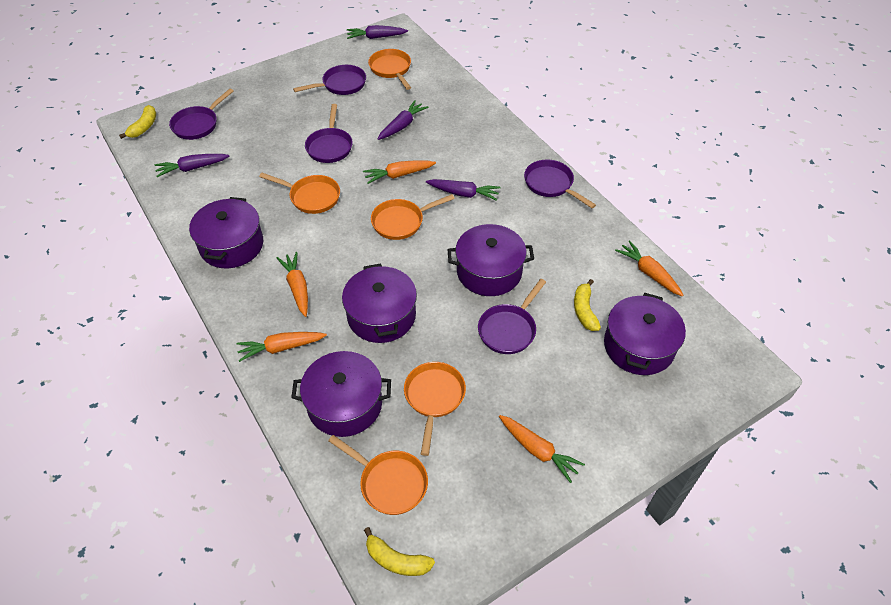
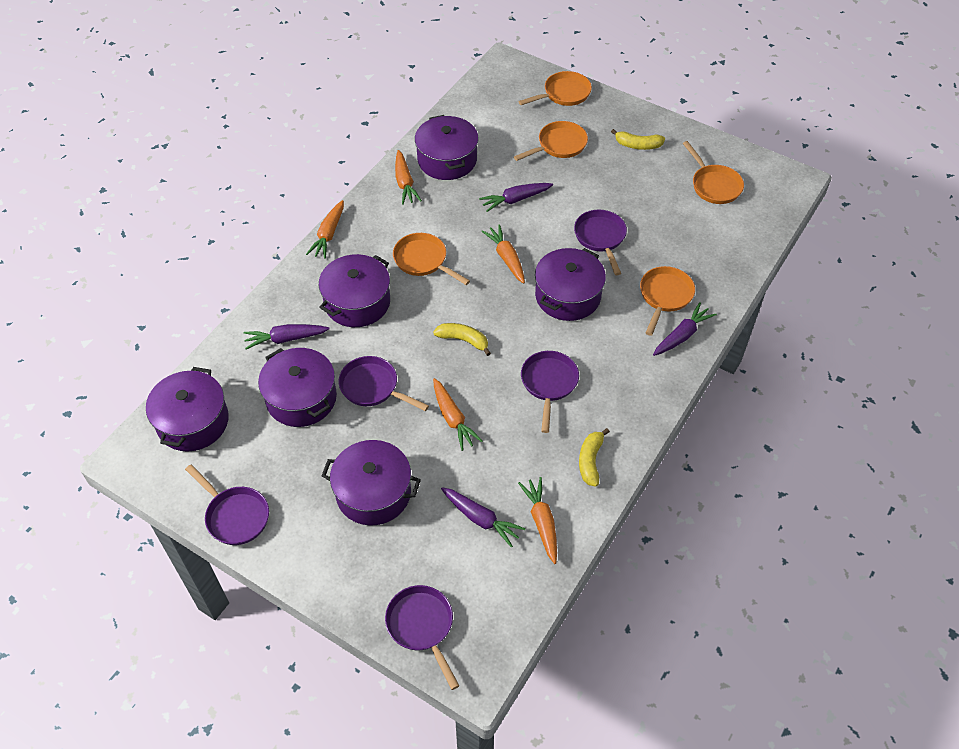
purple pot: 5 -> 6

